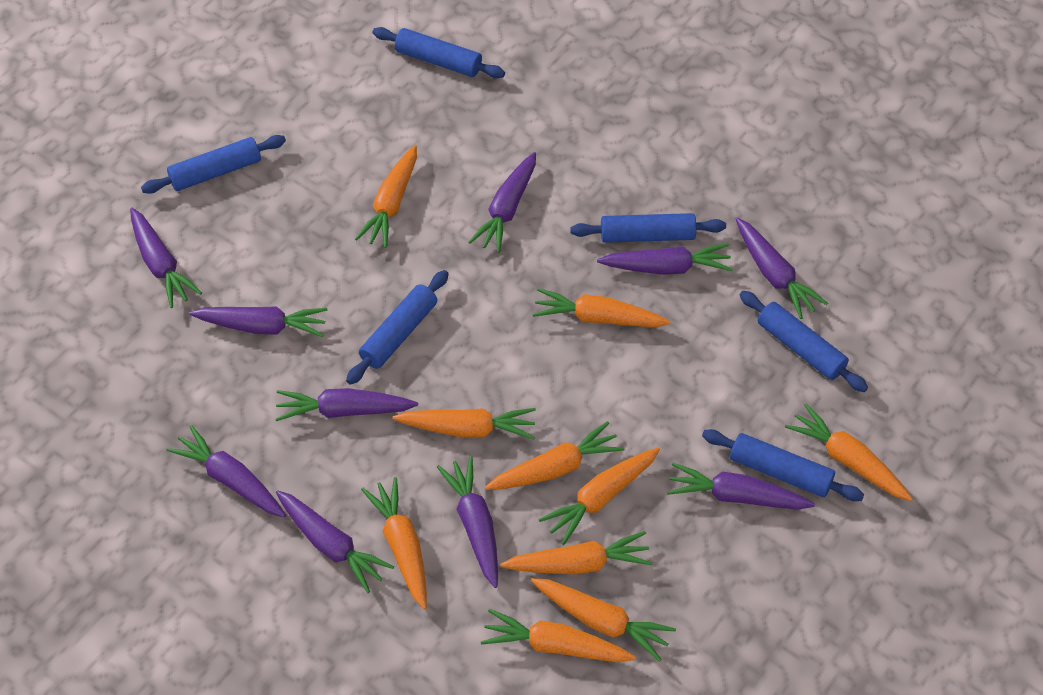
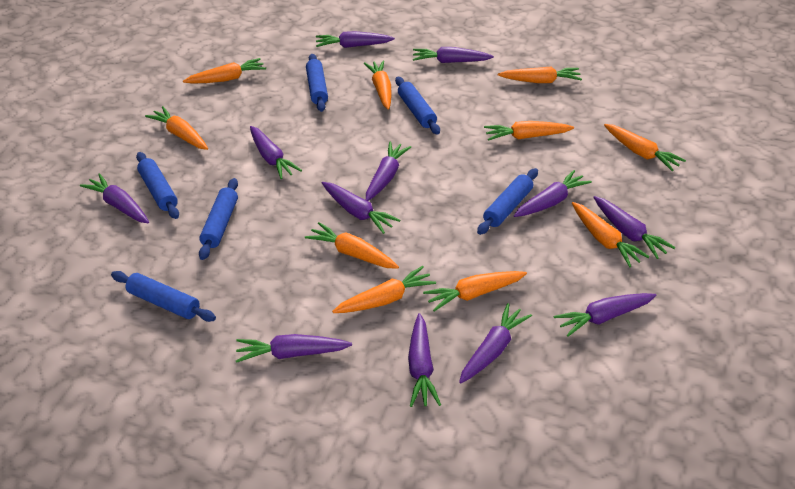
purple carrot: 10 -> 12

